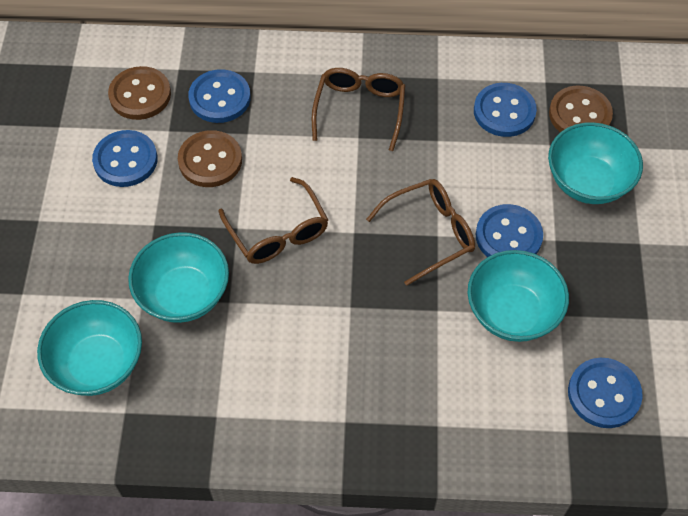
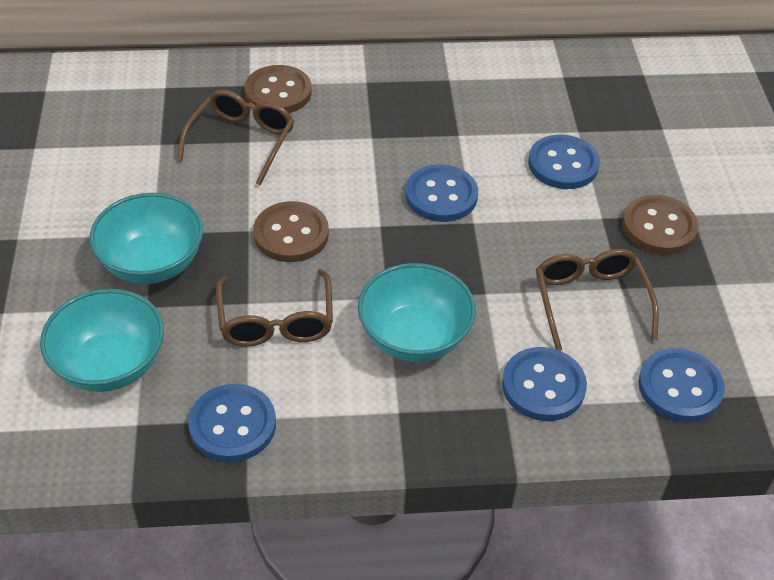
turquoise bowl: 4 -> 3

